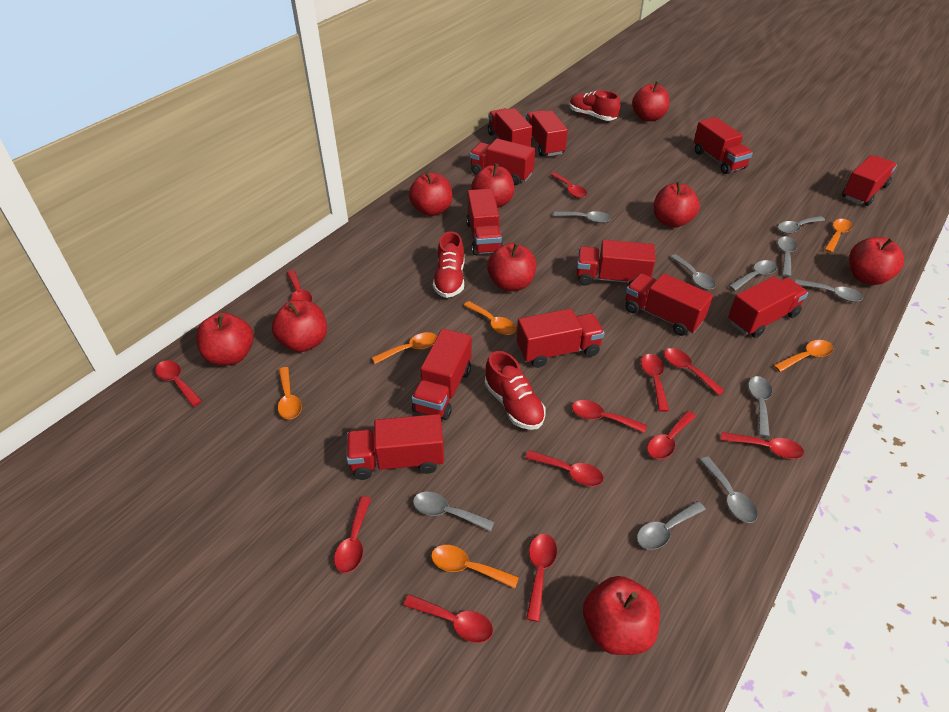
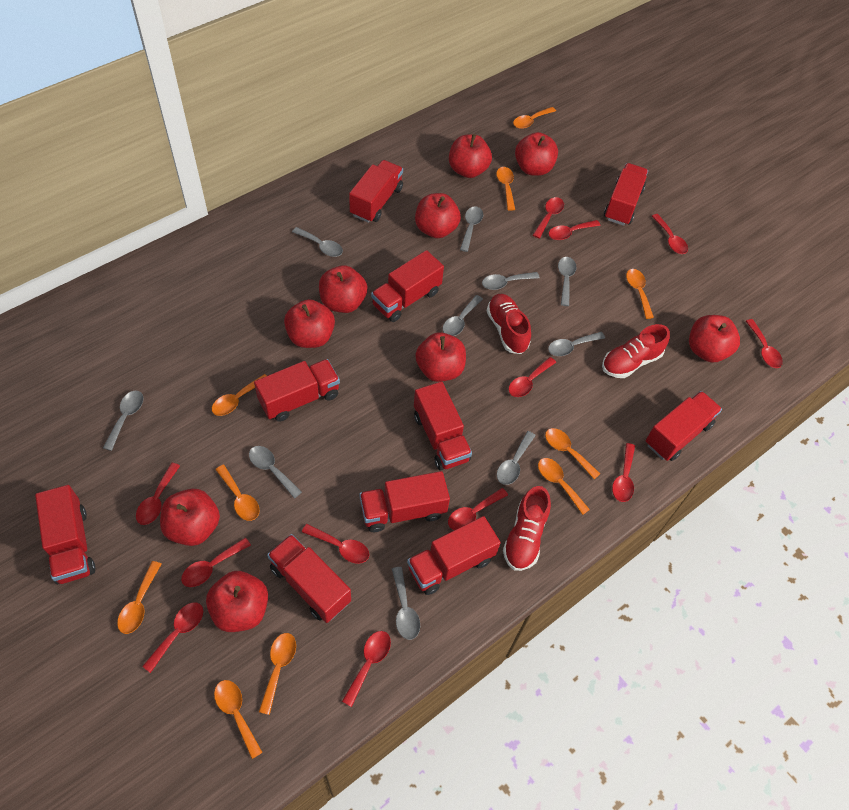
orange spoon: 6 -> 10
red truck: 12 -> 10

